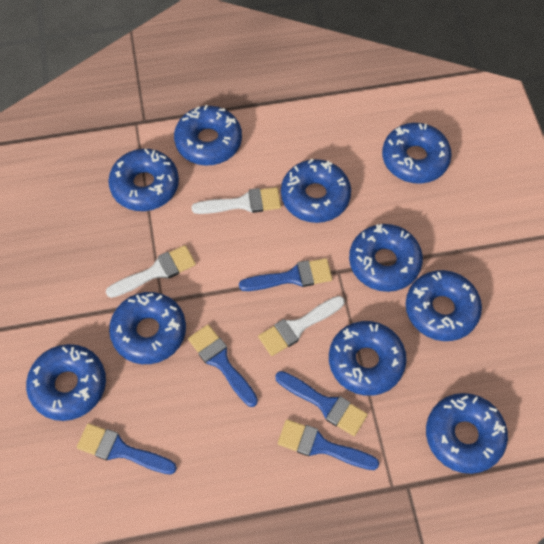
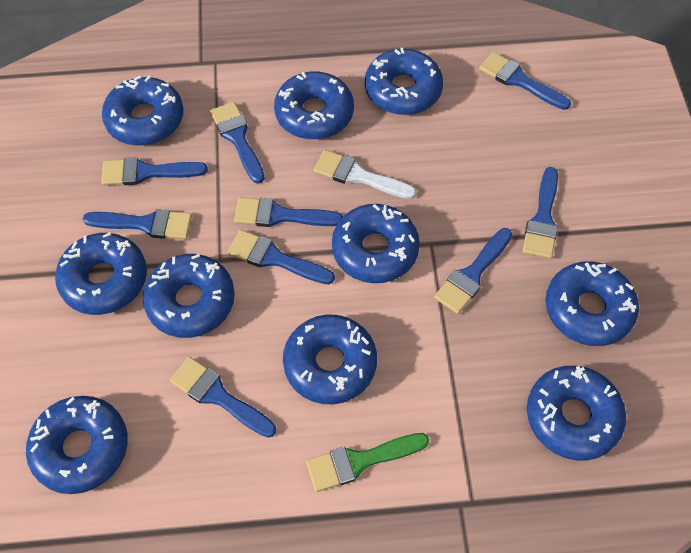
blue brush: 5 -> 9
green brush: 0 -> 1
white brush: 3 -> 1

